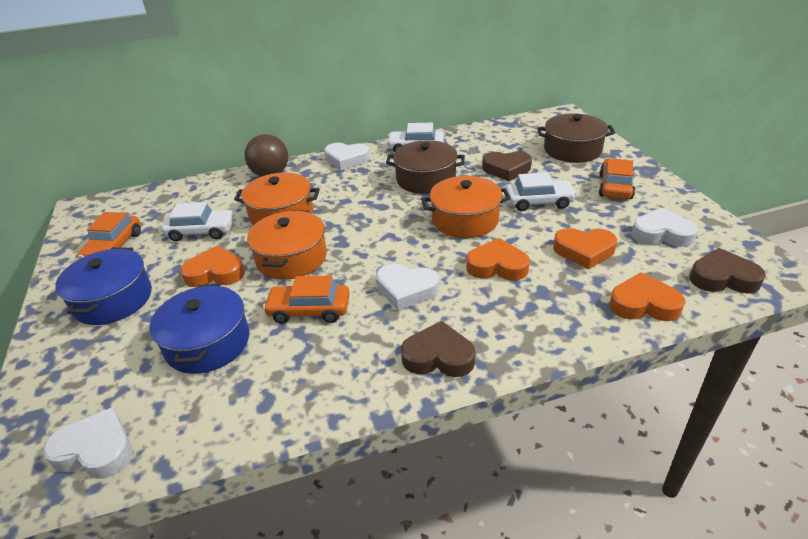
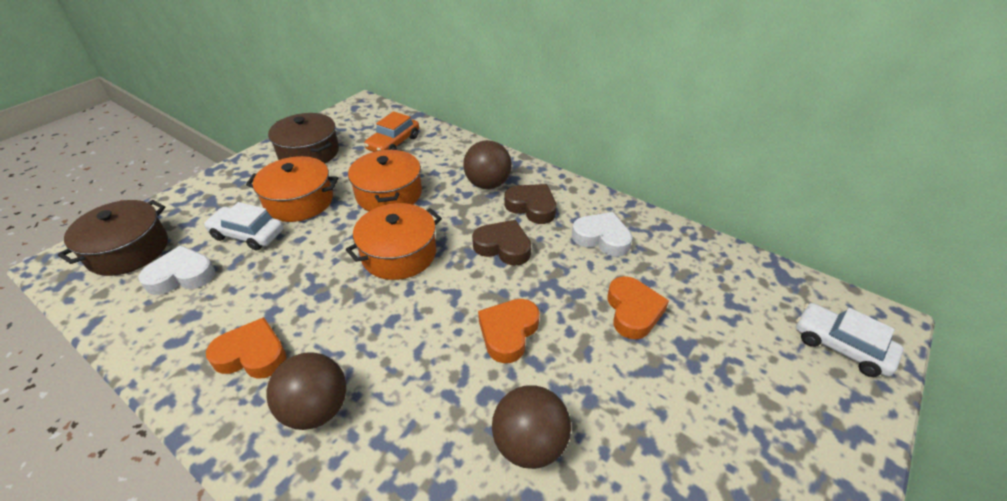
blue pot: 2 -> 0
brown ball: 1 -> 3
brown heart: 3 -> 2
orange car: 3 -> 1
orange heart: 4 -> 3
white car: 3 -> 2
white heart: 4 -> 2

